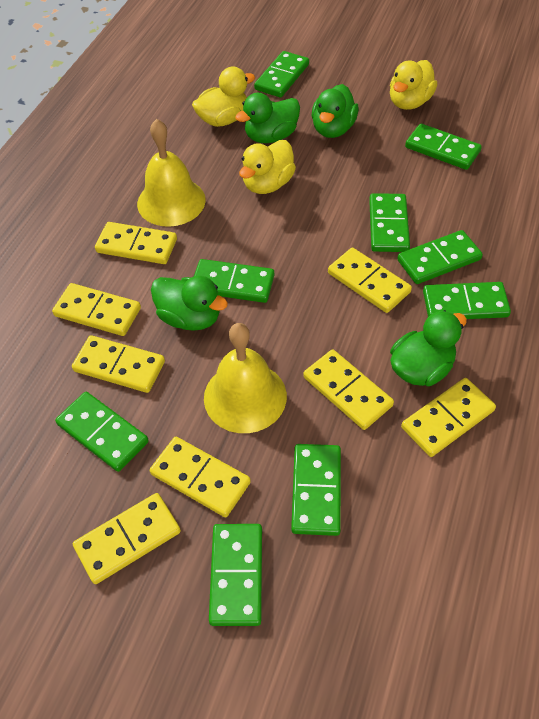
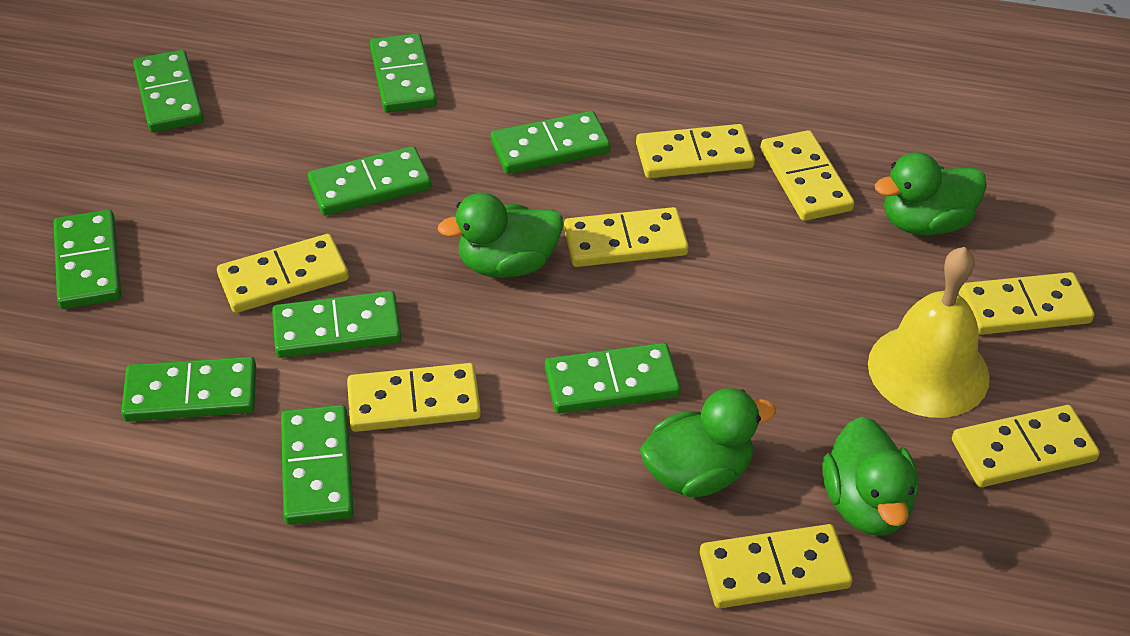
yellow bell: 2 -> 1
yellow duck: 3 -> 0

